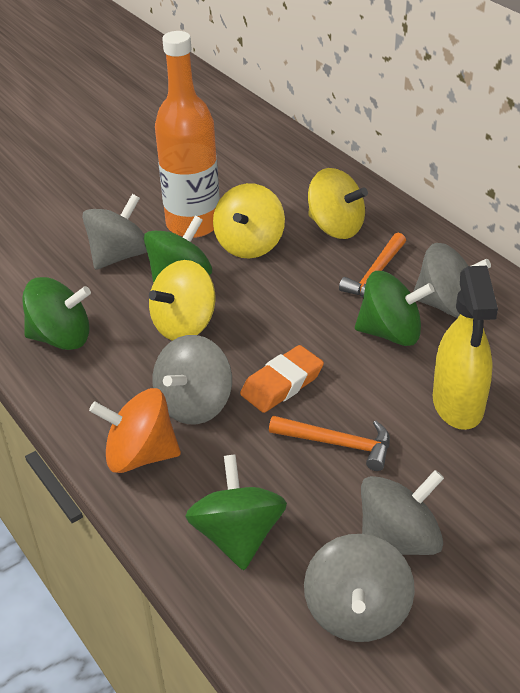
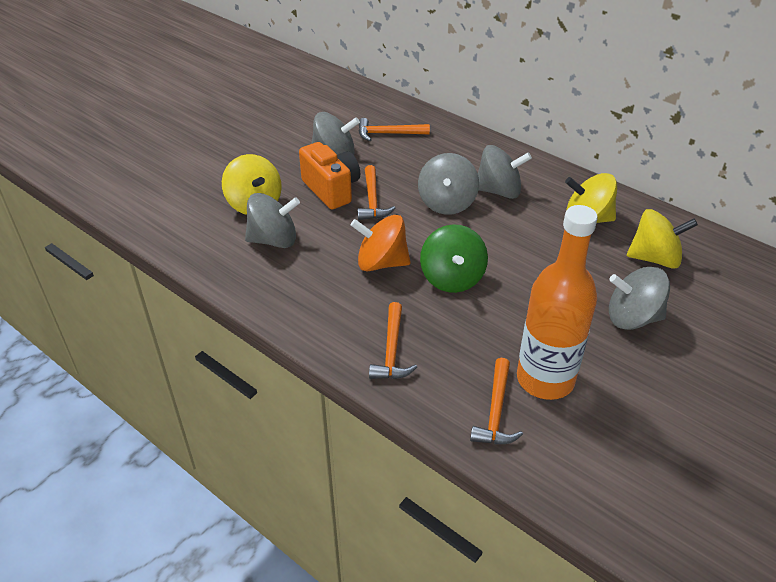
green spinning top: 4 -> 1
orange camera: 0 -> 1
orange eraser: 1 -> 0
orange hammer: 2 -> 4
yellow spray bottle: 1 -> 0

